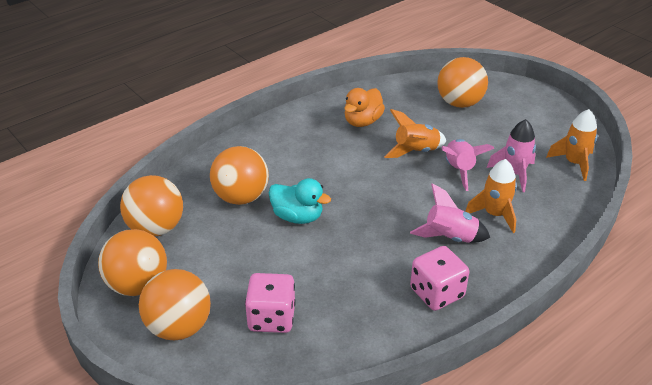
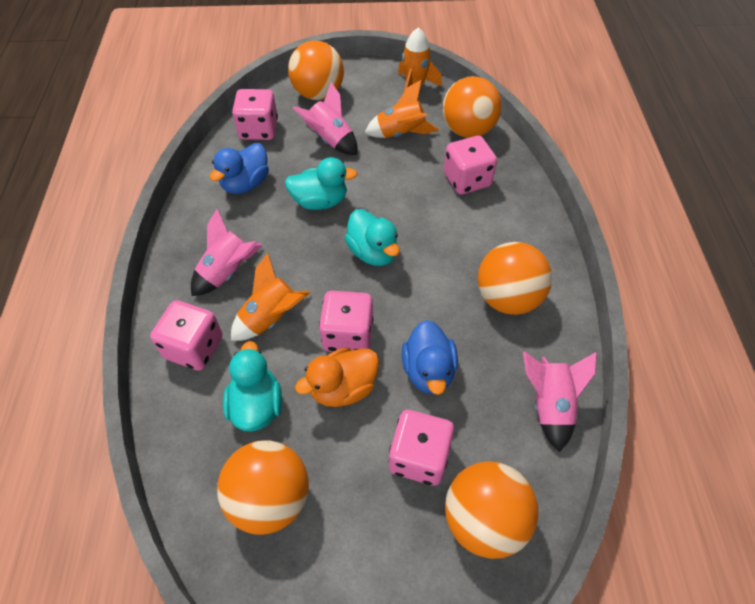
blue duck: 0 -> 2
pink dice: 2 -> 5
turquoise duck: 1 -> 3

